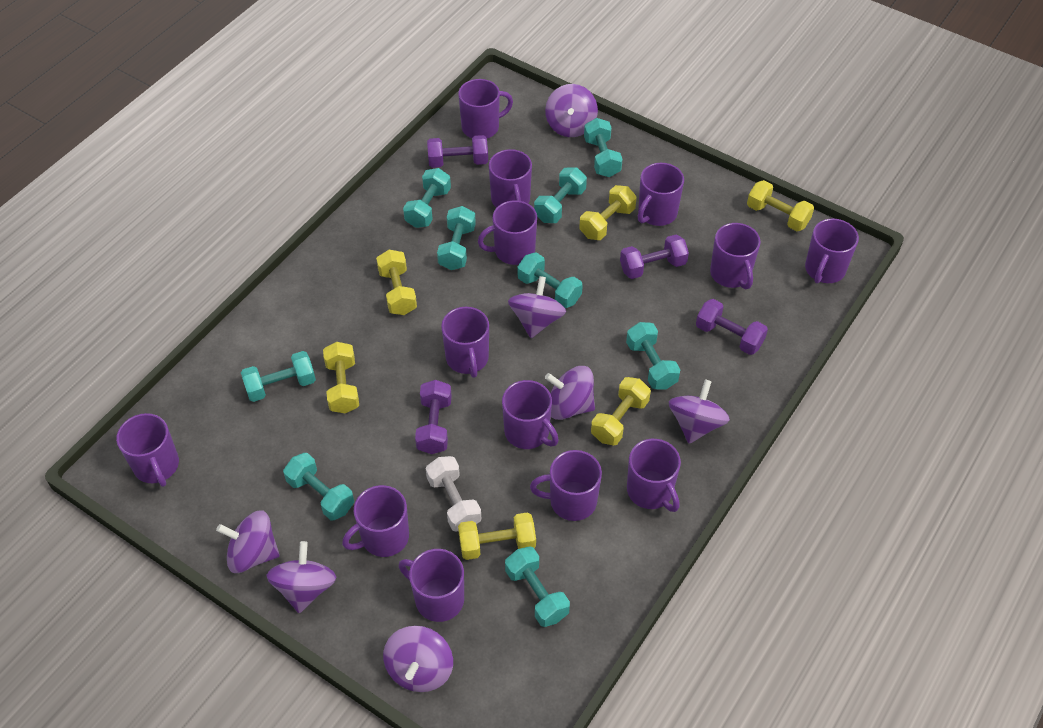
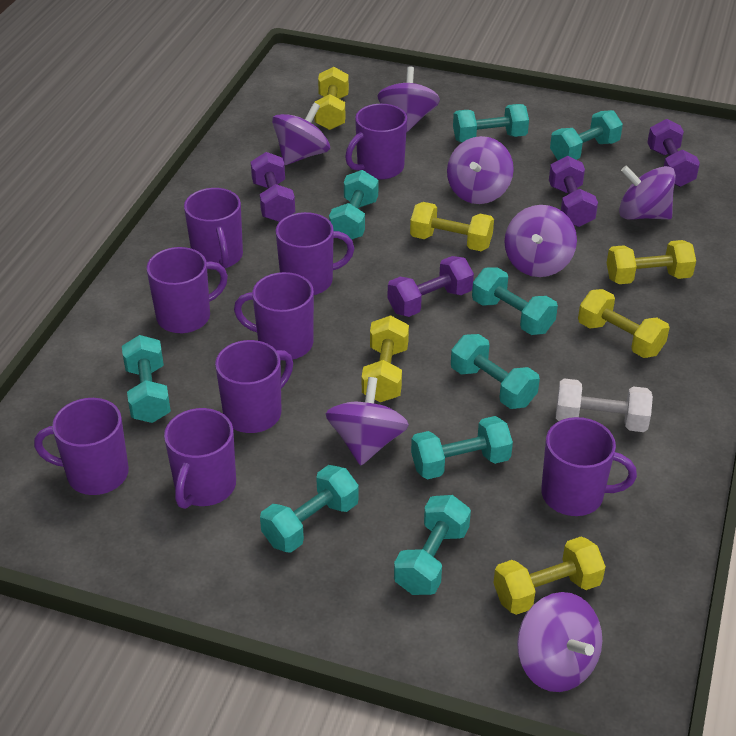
purple mug: 13 -> 9

